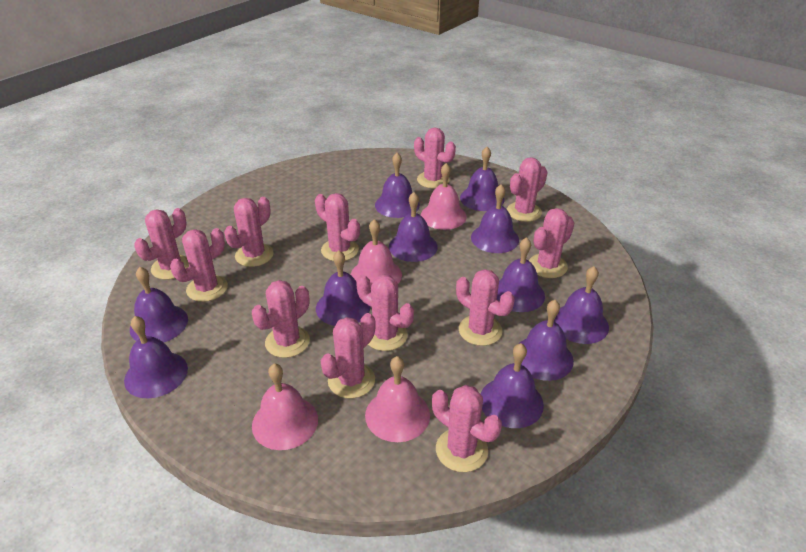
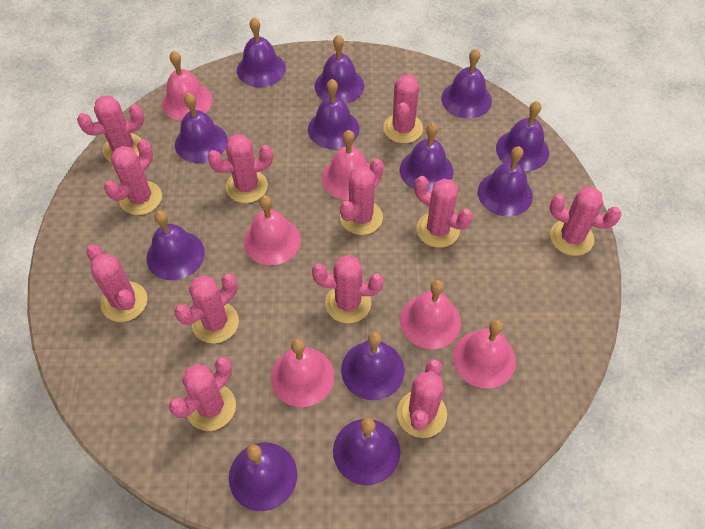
pink bell: 4 -> 6
purple bell: 11 -> 12

